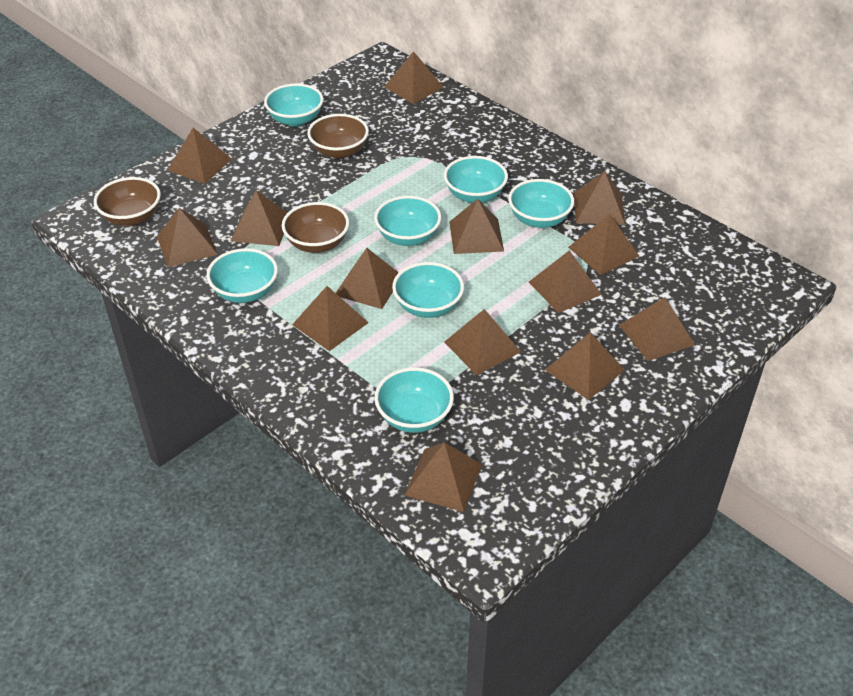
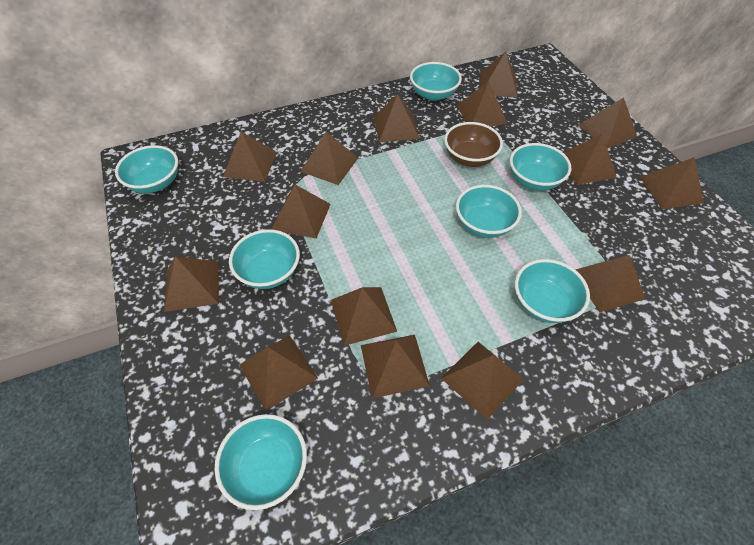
brown bowl: 3 -> 1
brown pyramid: 14 -> 15

